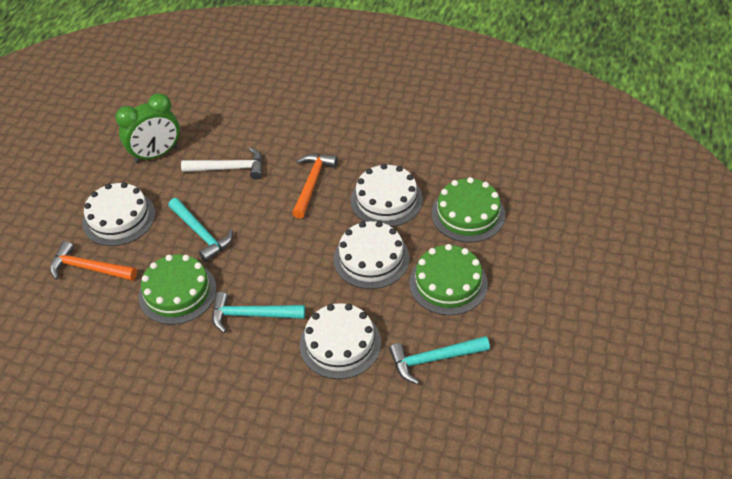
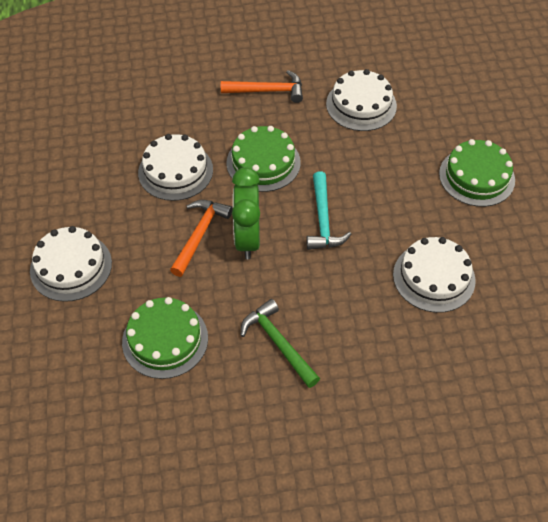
green hammer: 0 -> 1
turquoise hammer: 3 -> 1
white hammer: 1 -> 0

